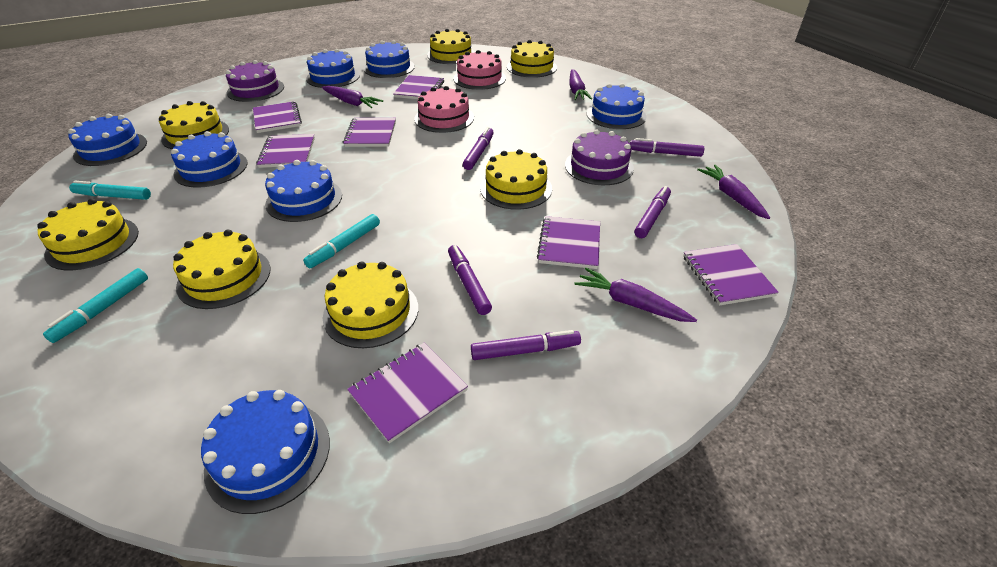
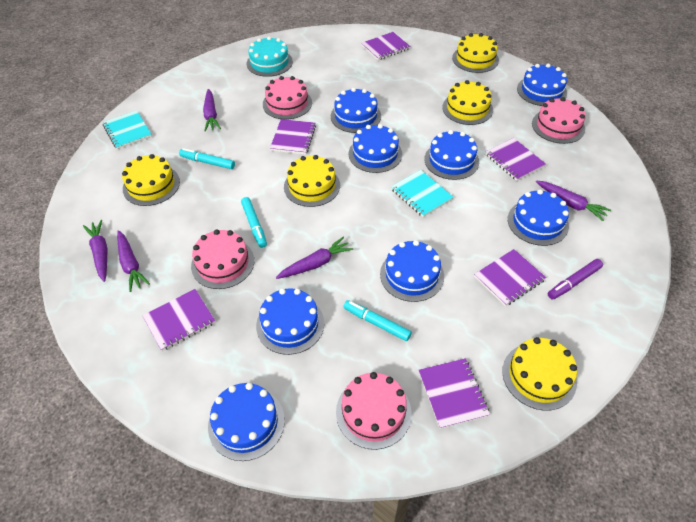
blue cake: 7 -> 8
pink cake: 2 -> 4
purple cake: 2 -> 0
purple carrot: 4 -> 5
purple marker: 5 -> 1
purple notebook: 7 -> 6
turquoise cake: 0 -> 1
turquoise notebook: 0 -> 2
yellow cake: 7 -> 5

